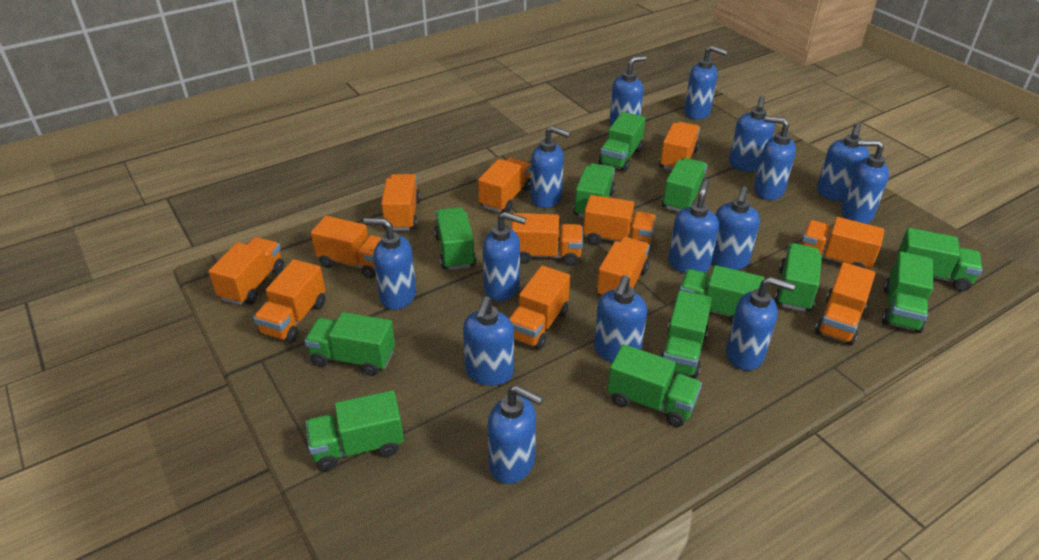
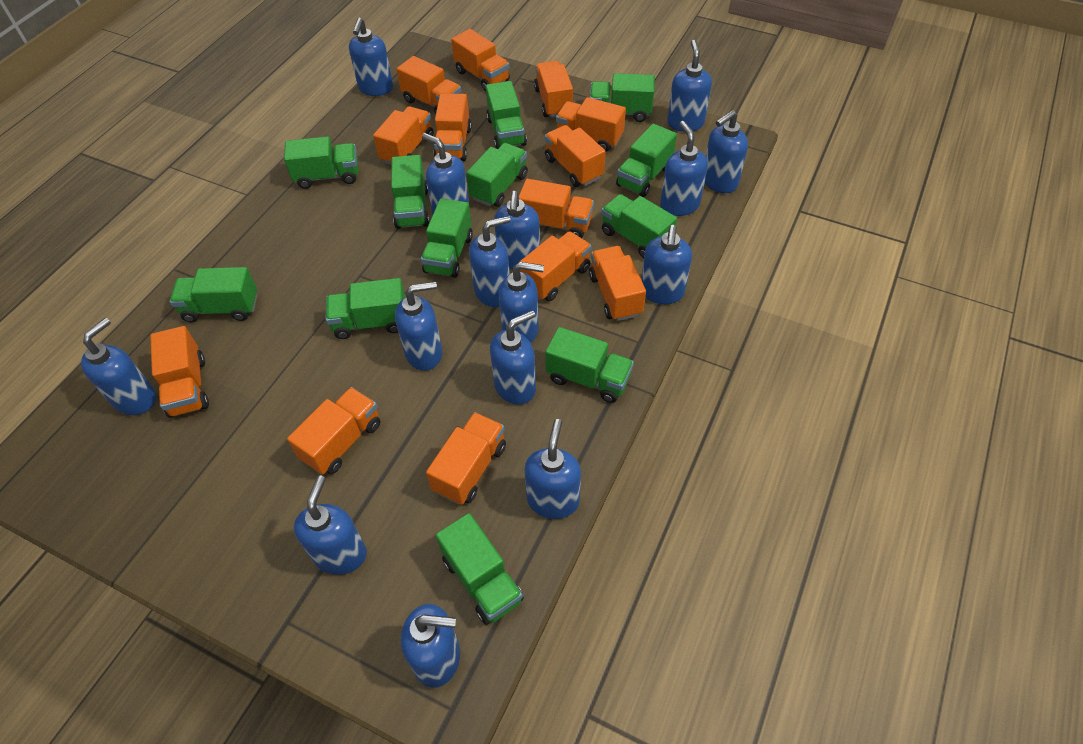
orange truck: 12 -> 13

